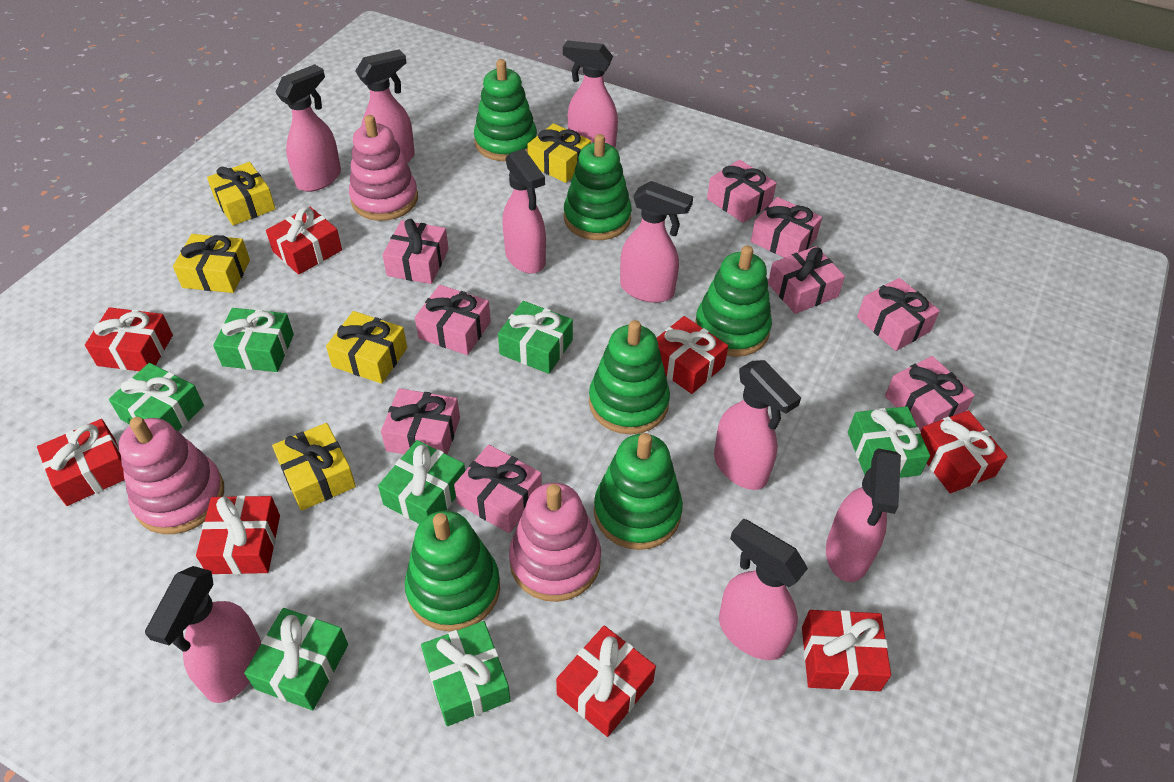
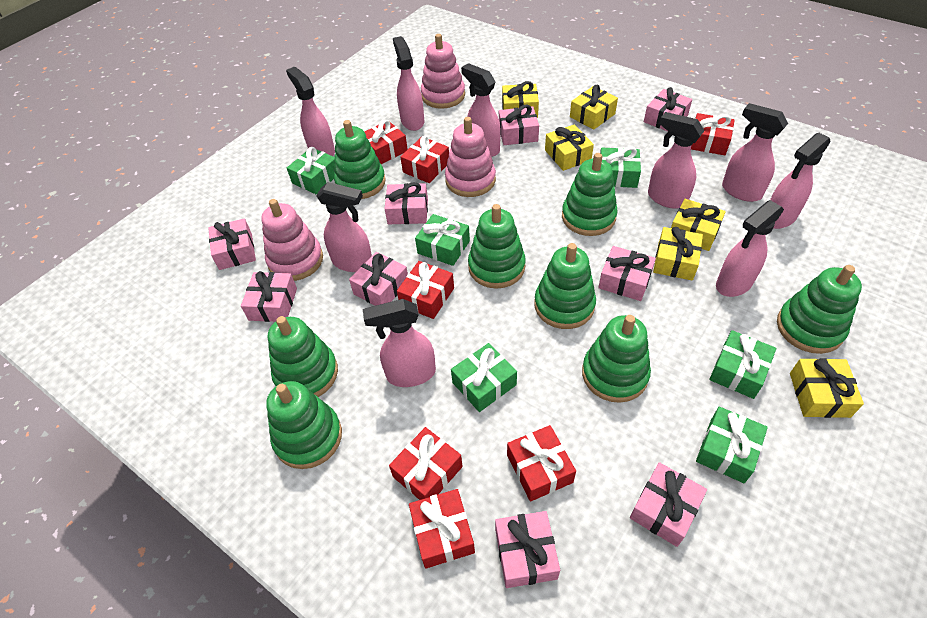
green gift: 7 -> 6
green stacking toy: 6 -> 8
red gift: 8 -> 7
yellow gift: 5 -> 6

